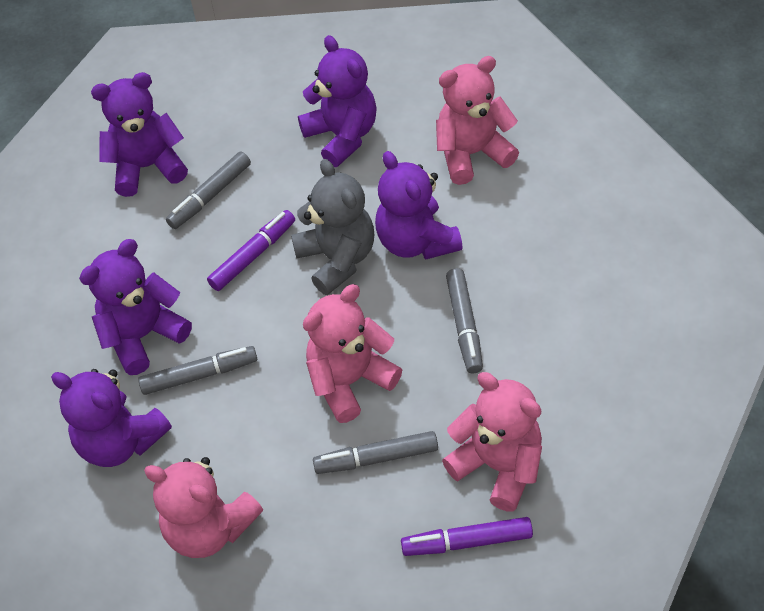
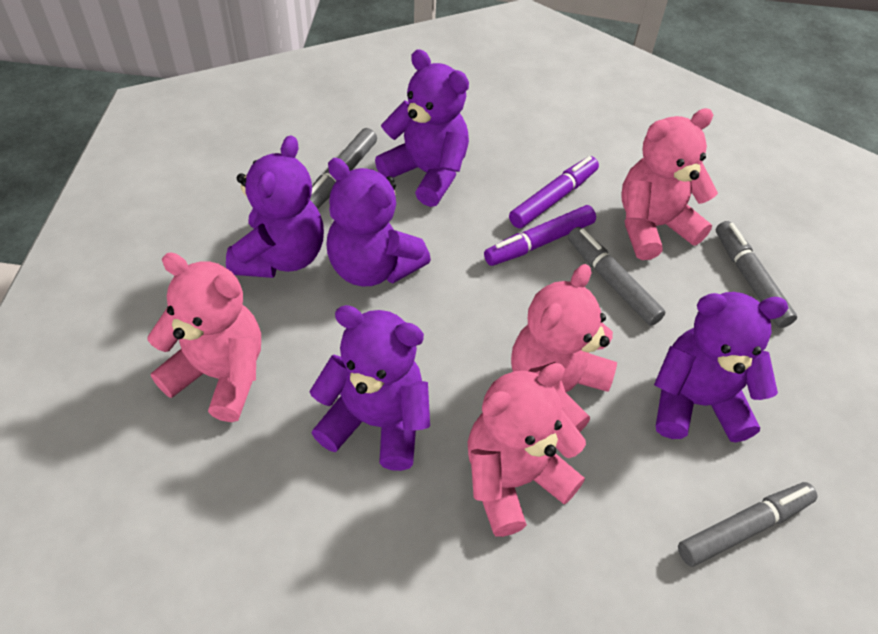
grey teddy bear: 1 -> 0

